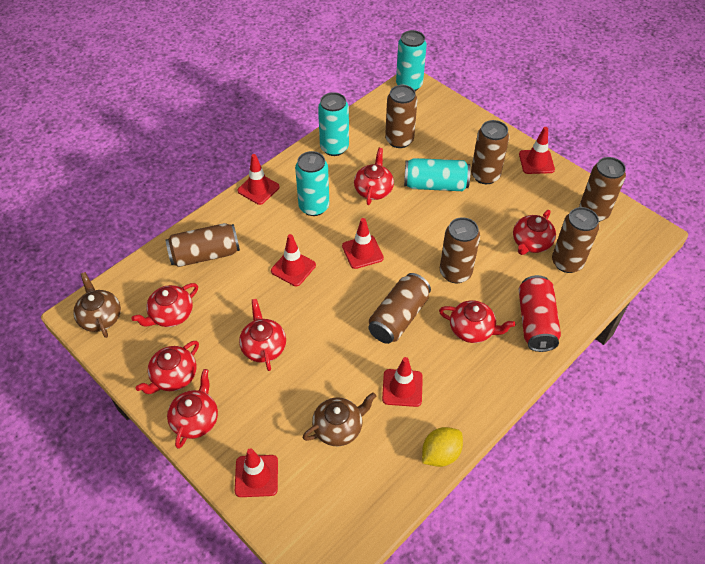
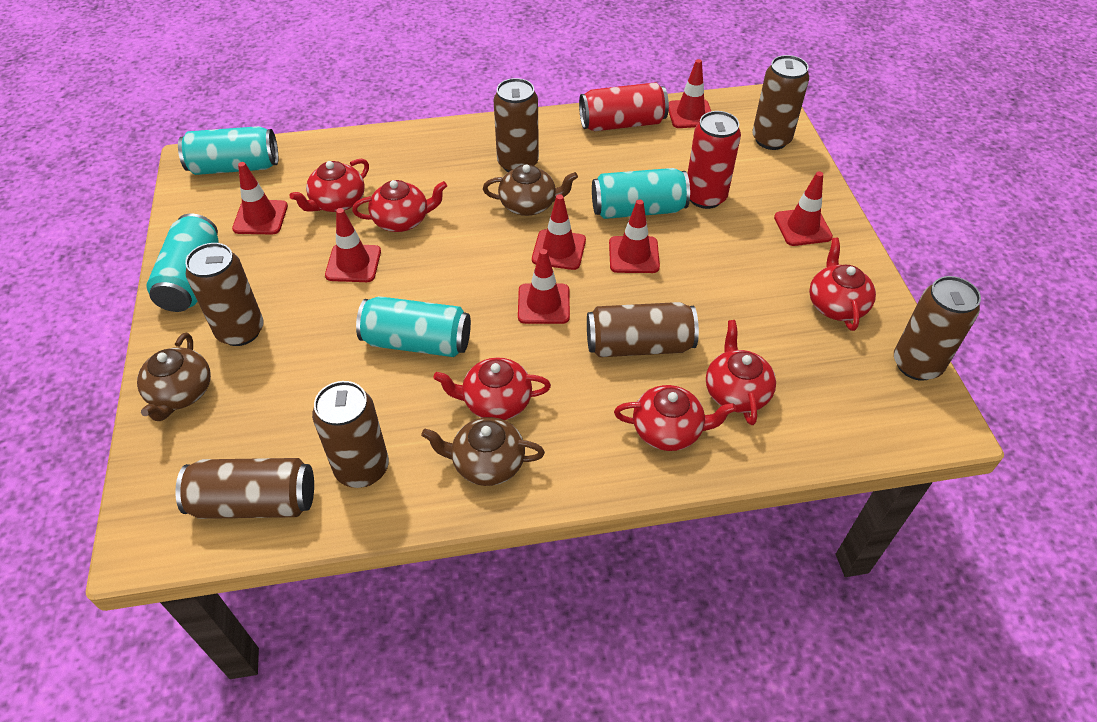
brown teapot: 2 -> 3
red can: 1 -> 2
red teapot: 7 -> 6
red traffic cone: 6 -> 7
yellow lemon: 1 -> 0

